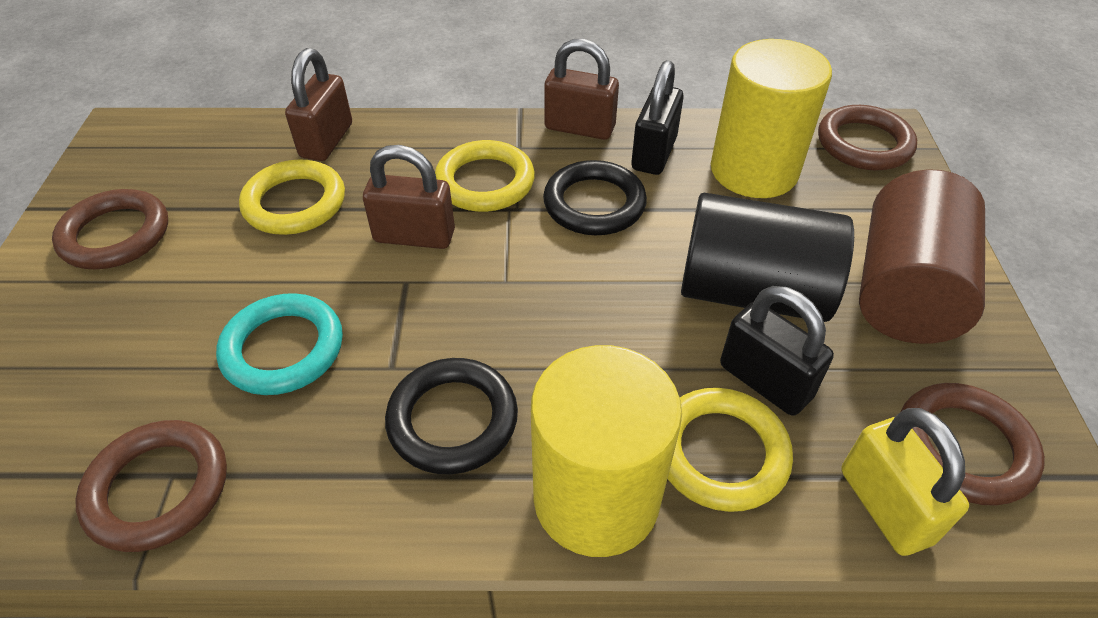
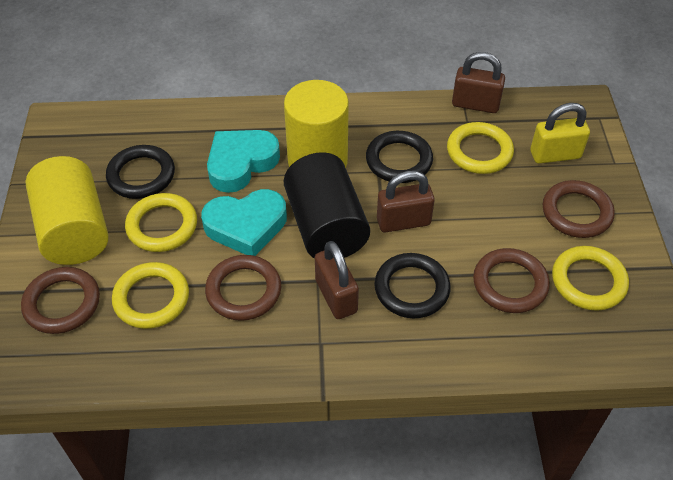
black padlock: 2 -> 0
black ring: 2 -> 3
brown cylinder: 1 -> 0
turquoise heart: 0 -> 2
turquoise ring: 1 -> 0
yellow ring: 3 -> 4

